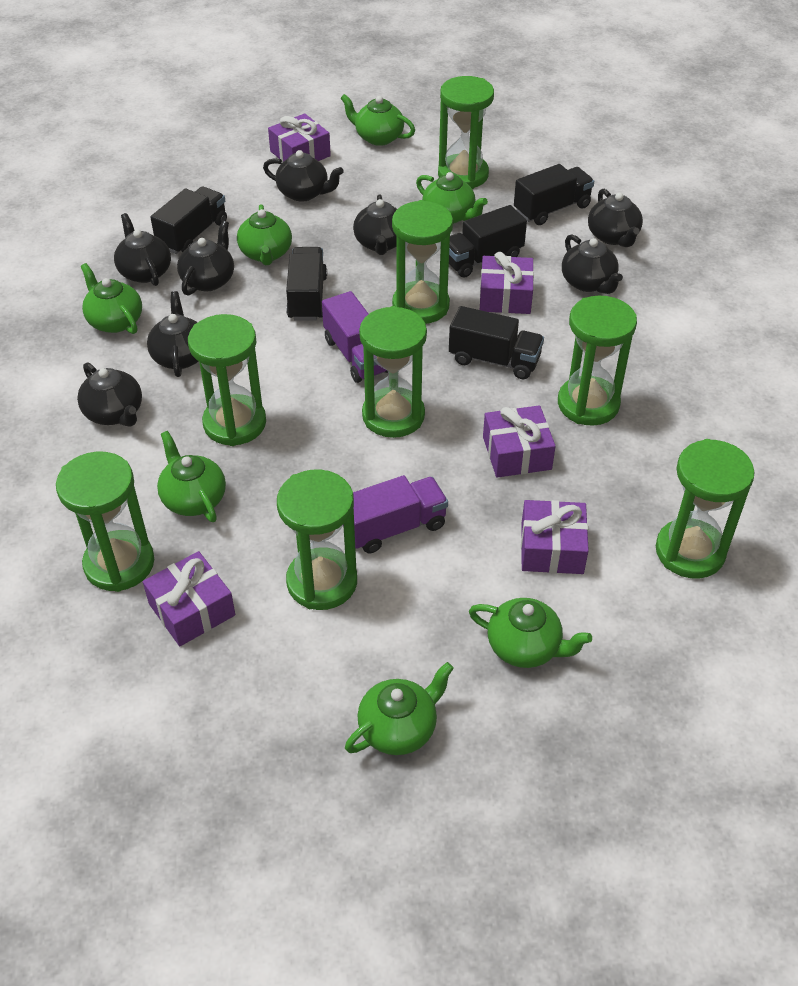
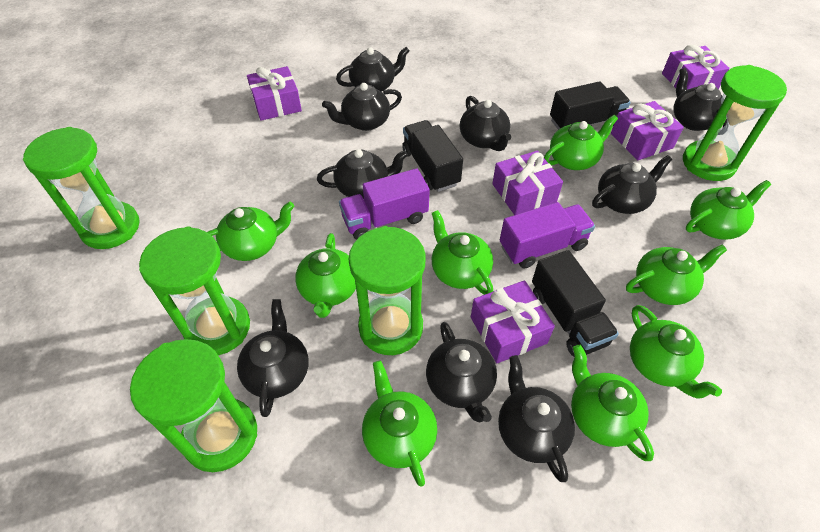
black teapot: 8 -> 9
black truck: 5 -> 3
green hourglass: 8 -> 5
green teapot: 7 -> 9

